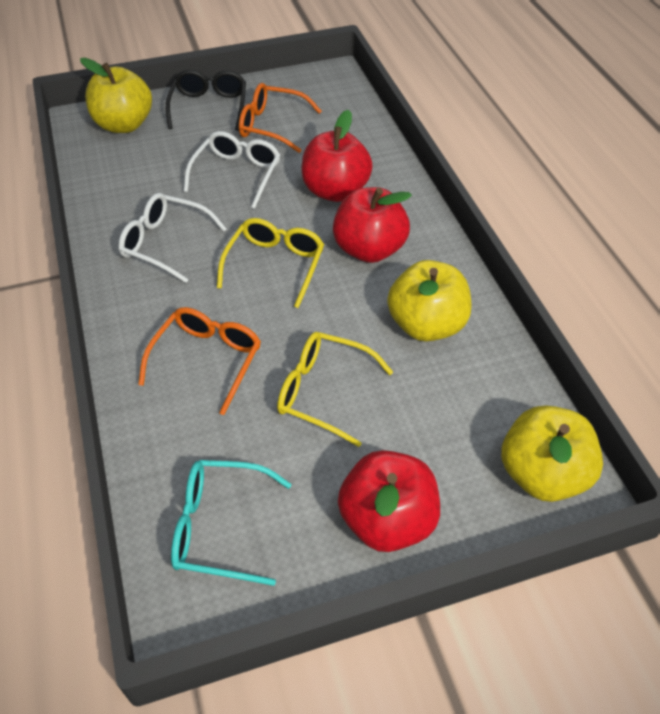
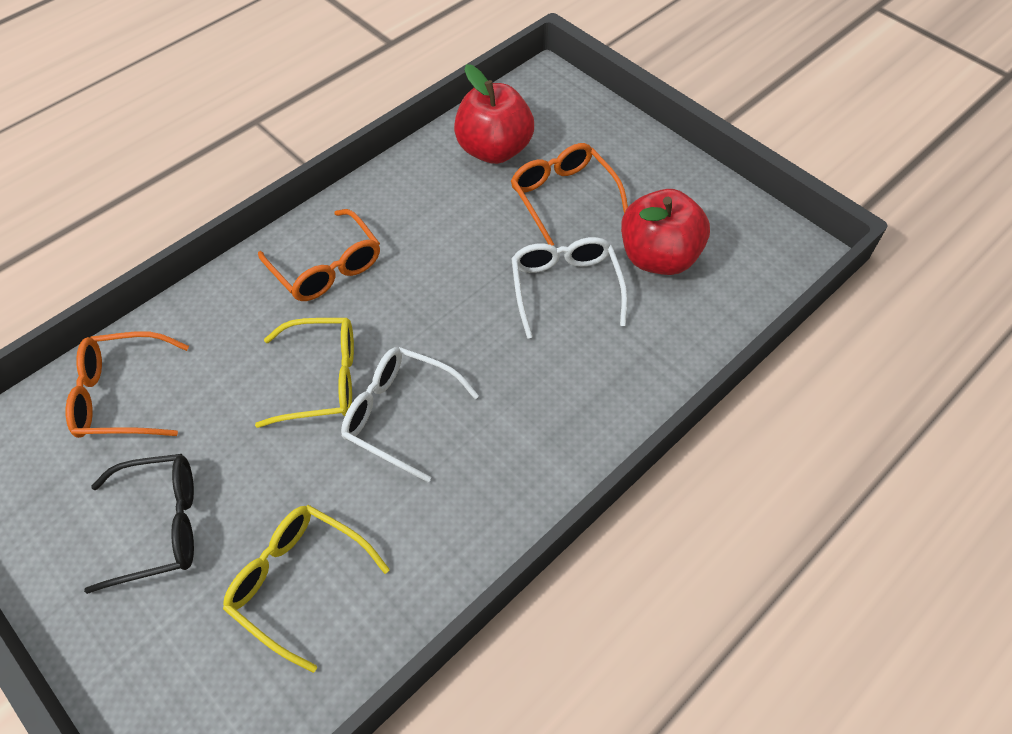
orange glasses: 2 -> 3
red apple: 3 -> 2
turquoise glasses: 1 -> 0
yellow apple: 3 -> 0

